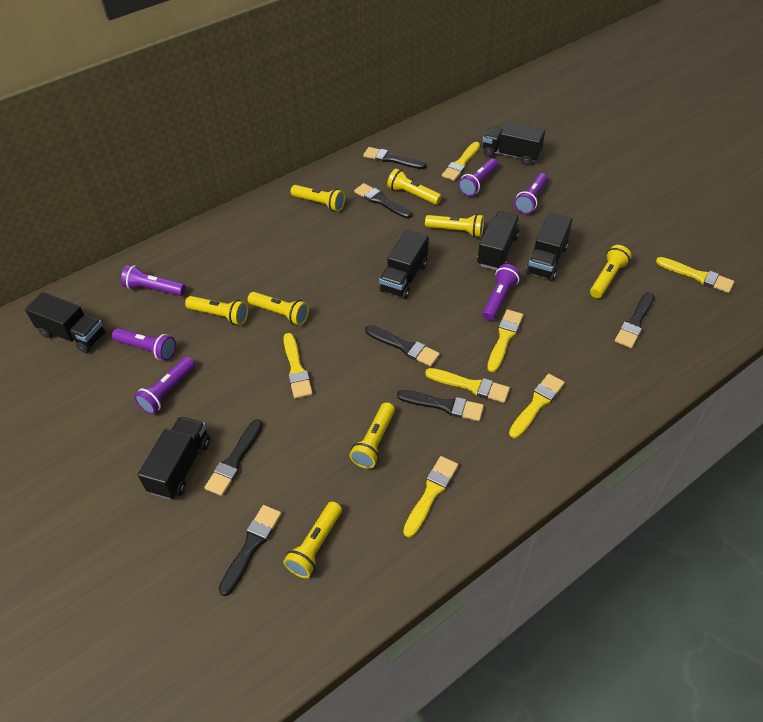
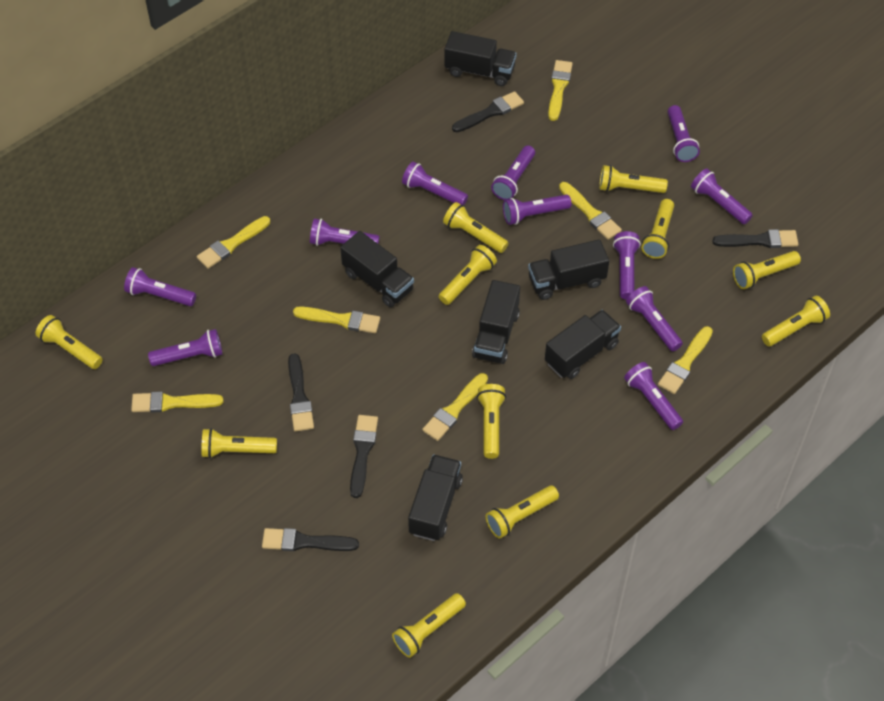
black brush: 7 -> 5
purple flashlight: 6 -> 11
yellow flashlight: 8 -> 11

